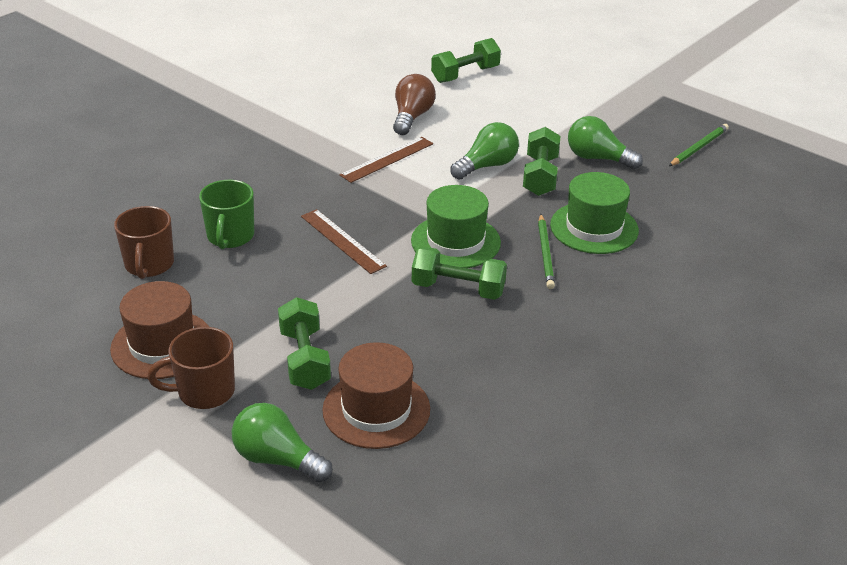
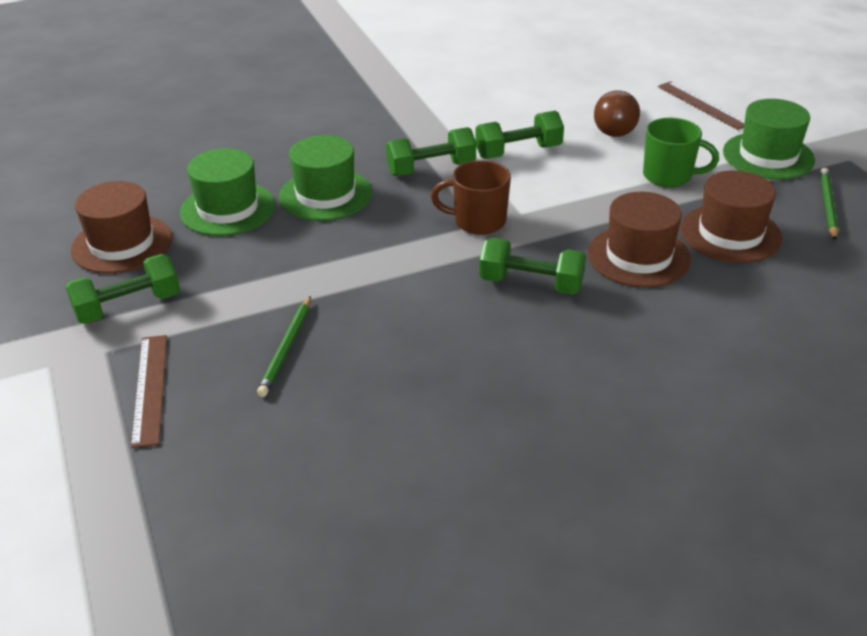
brown hat: 2 -> 3
brown mug: 2 -> 1
green hat: 2 -> 3
green light bulb: 3 -> 0

